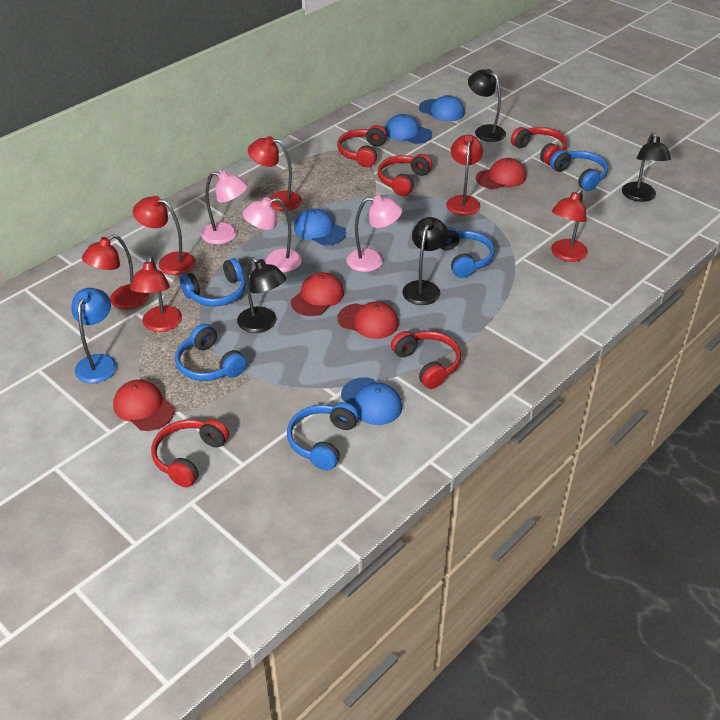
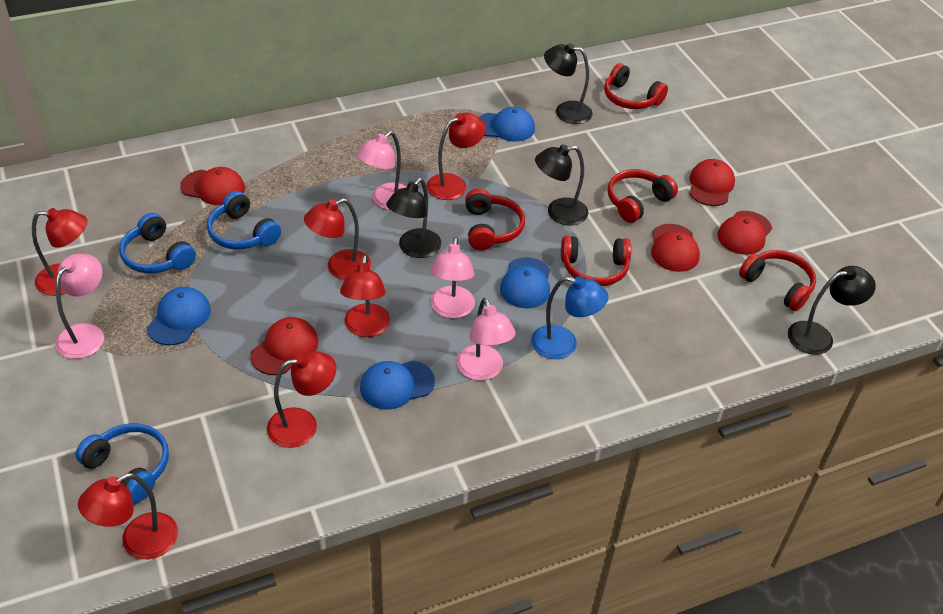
blue headphones: 5 -> 3
pink lamp: 3 -> 4
red cap: 4 -> 5

